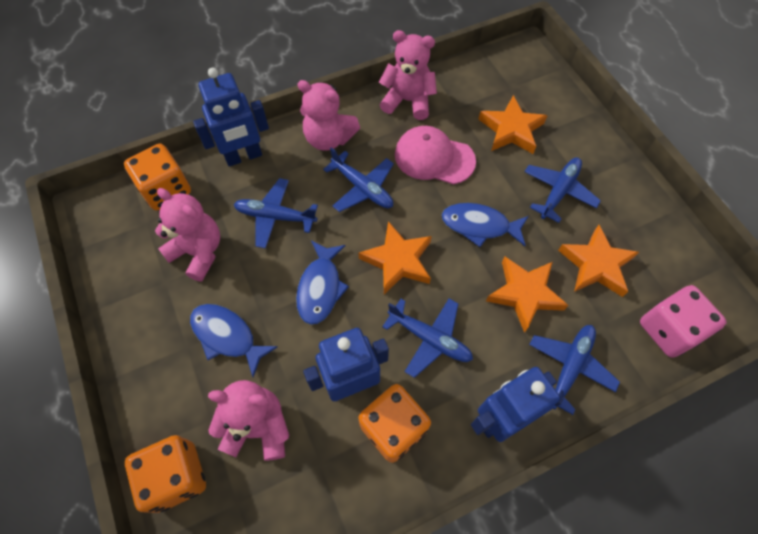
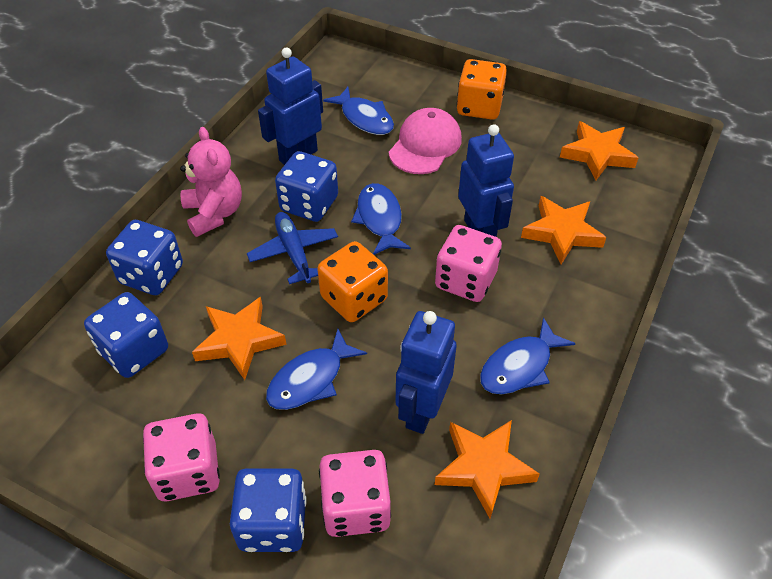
blue dice: 0 -> 4
blue fish: 3 -> 4
blue plane: 5 -> 1
orange dice: 3 -> 2
pink dice: 1 -> 3
pink teddy bear: 4 -> 1

